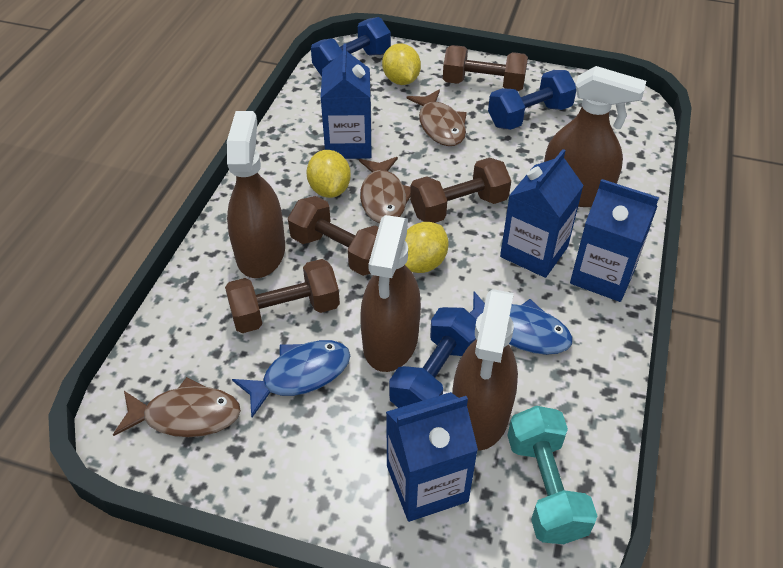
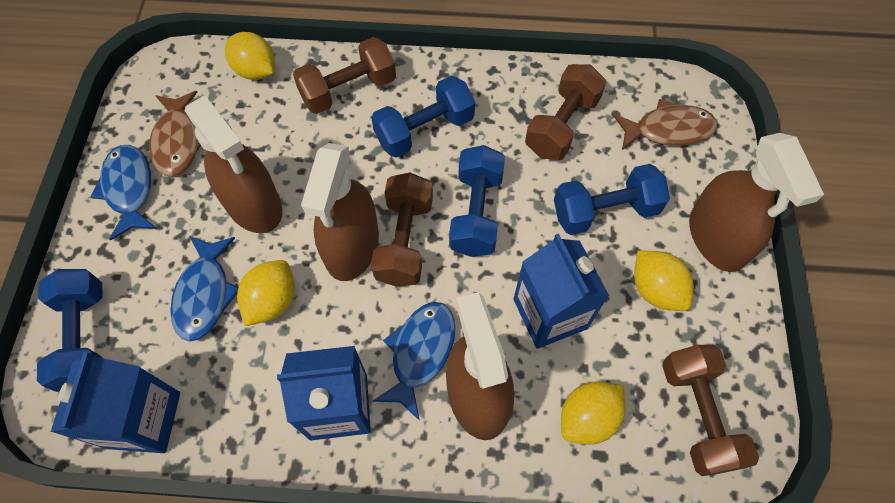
blue carton: 4 -> 3
blue dumbbell: 3 -> 4
blue fish: 2 -> 3
brown fish: 3 -> 2
turquoise dumbbell: 1 -> 0
yellow lemon: 3 -> 4

